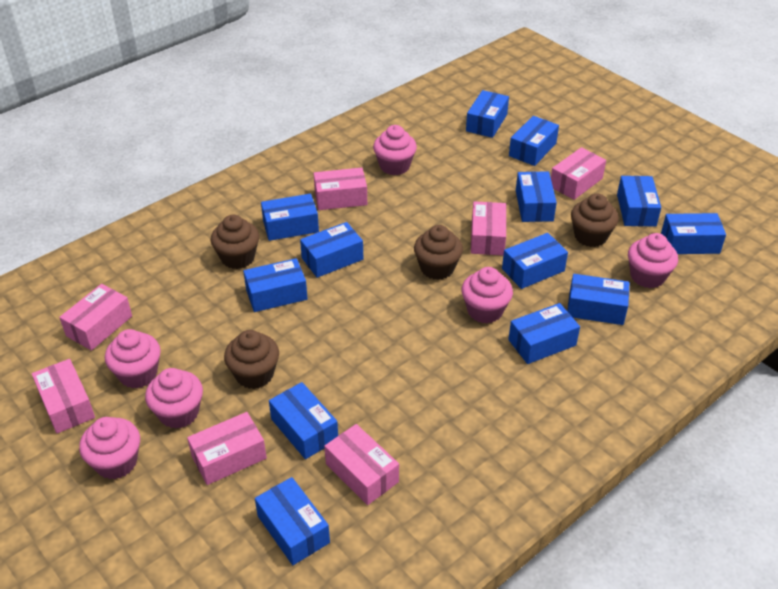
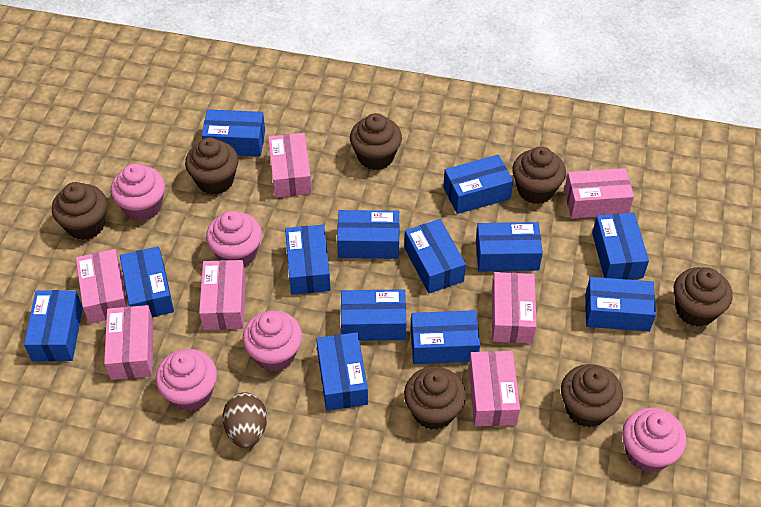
brown cupcake: 4 -> 7
brown egg: 0 -> 1
pink cupcake: 6 -> 5

